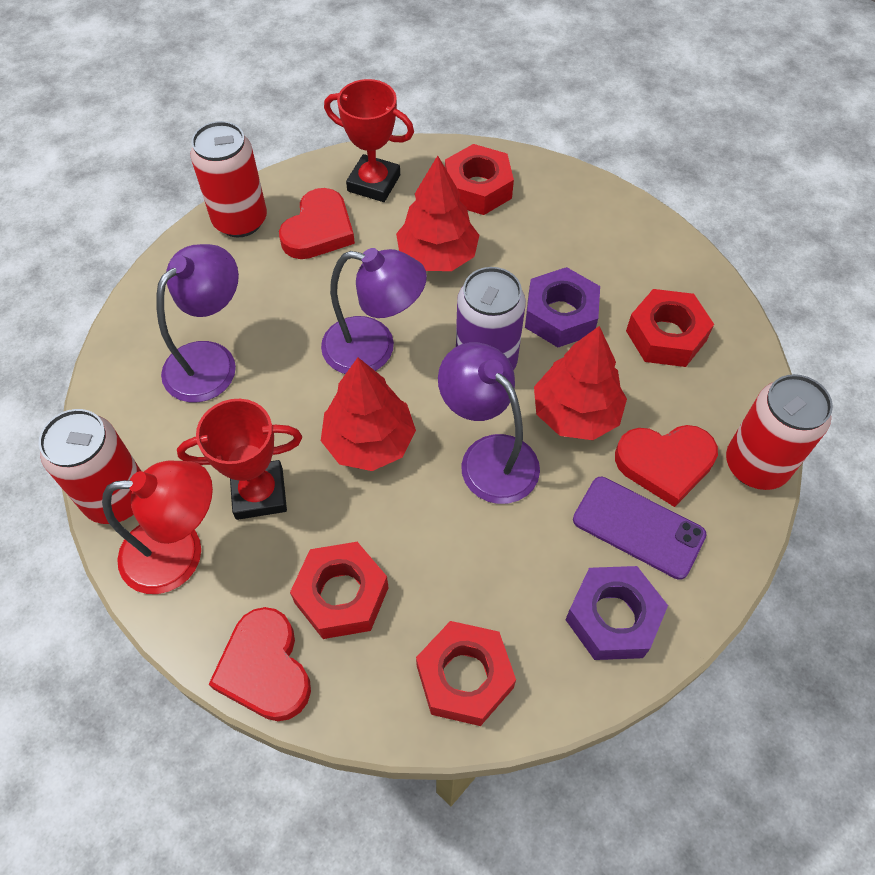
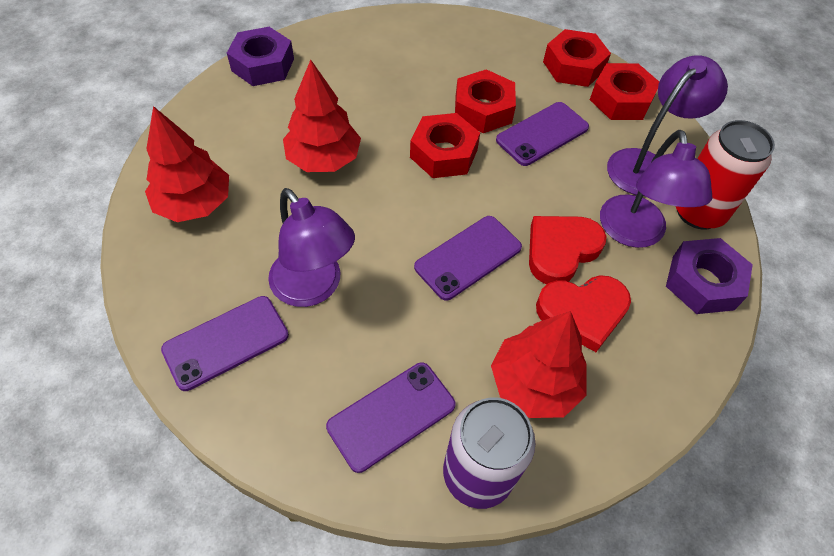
purple phone: 1 -> 4
red can: 3 -> 1
red heart: 3 -> 2
red lamp: 1 -> 0
red trophy: 2 -> 0

